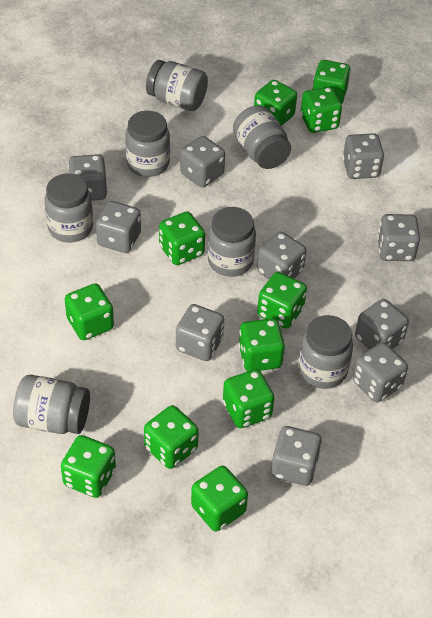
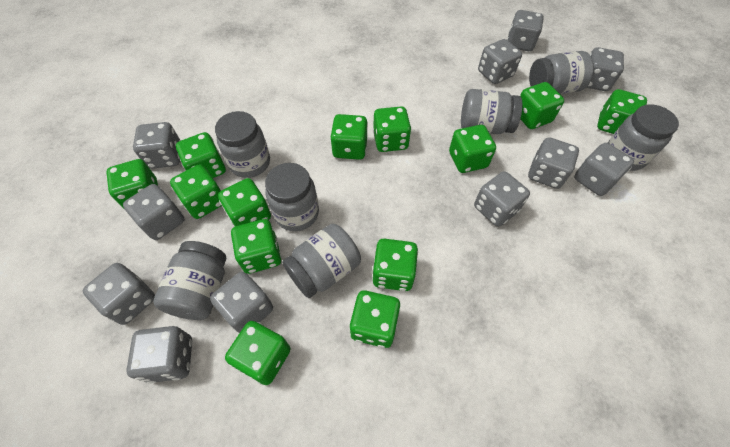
green dice: 11 -> 13
grey dice: 10 -> 11

